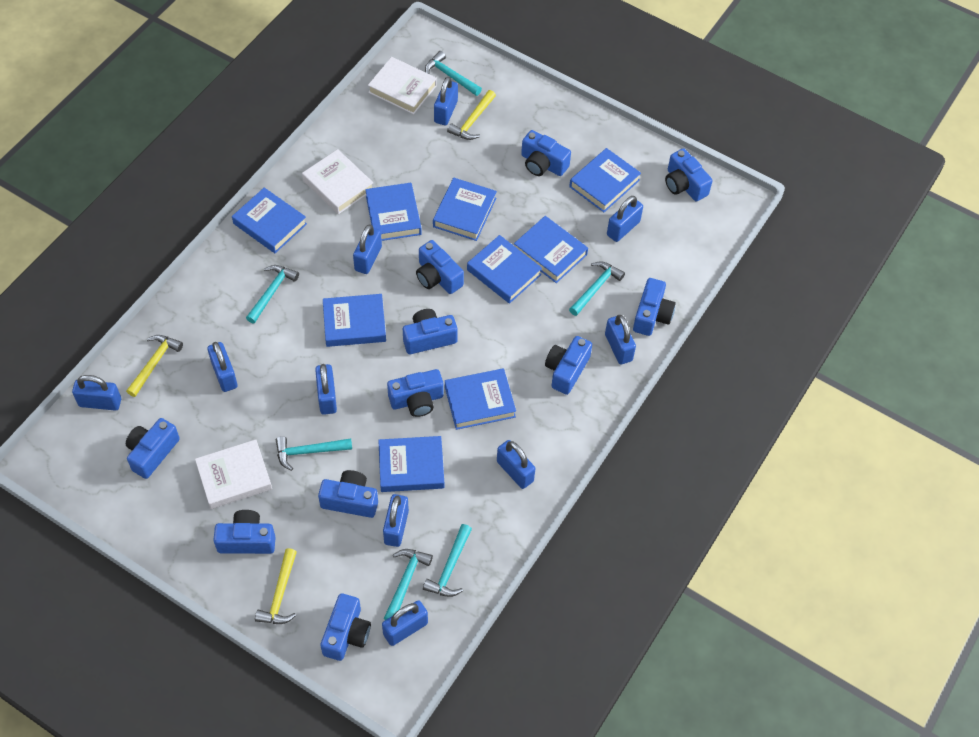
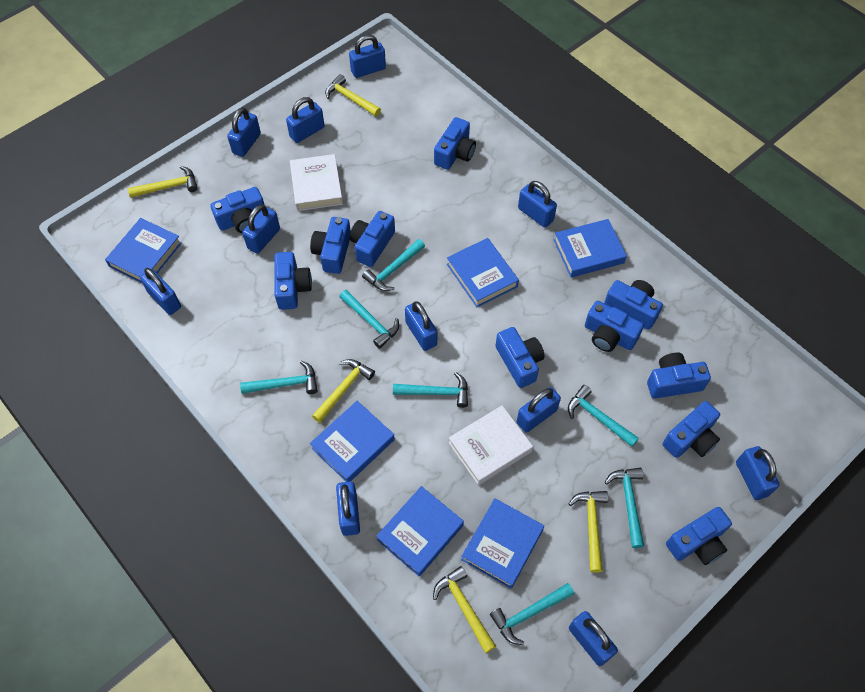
blue book: 9 -> 6
blue padlock: 10 -> 11
turquoise hammer: 6 -> 7
white book: 3 -> 2
yellow hammer: 3 -> 5

